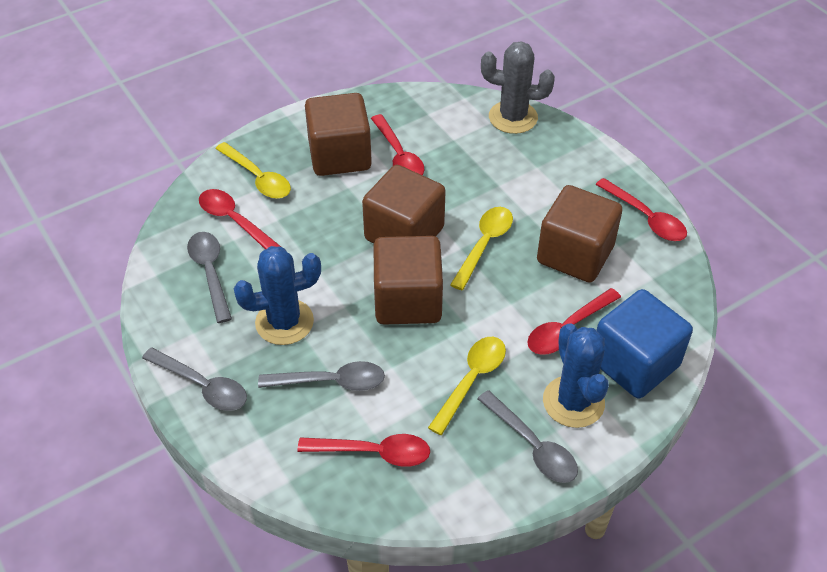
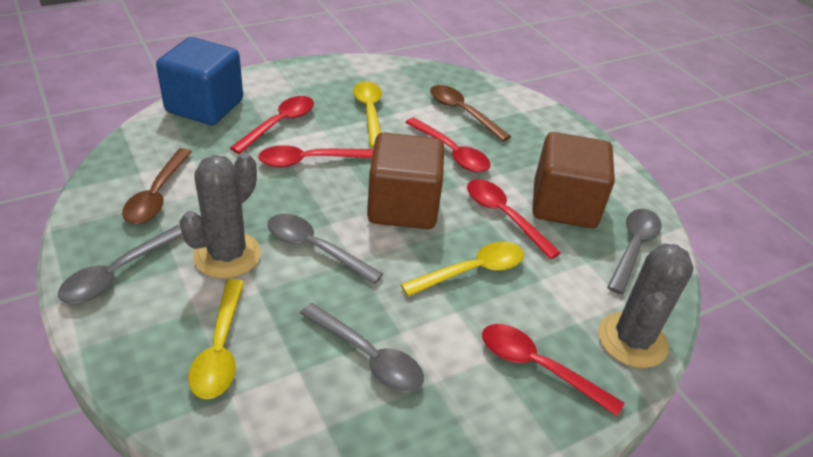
blue cactus: 2 -> 0
brown cube: 4 -> 2
brown spoon: 0 -> 2
grey cactus: 1 -> 2

